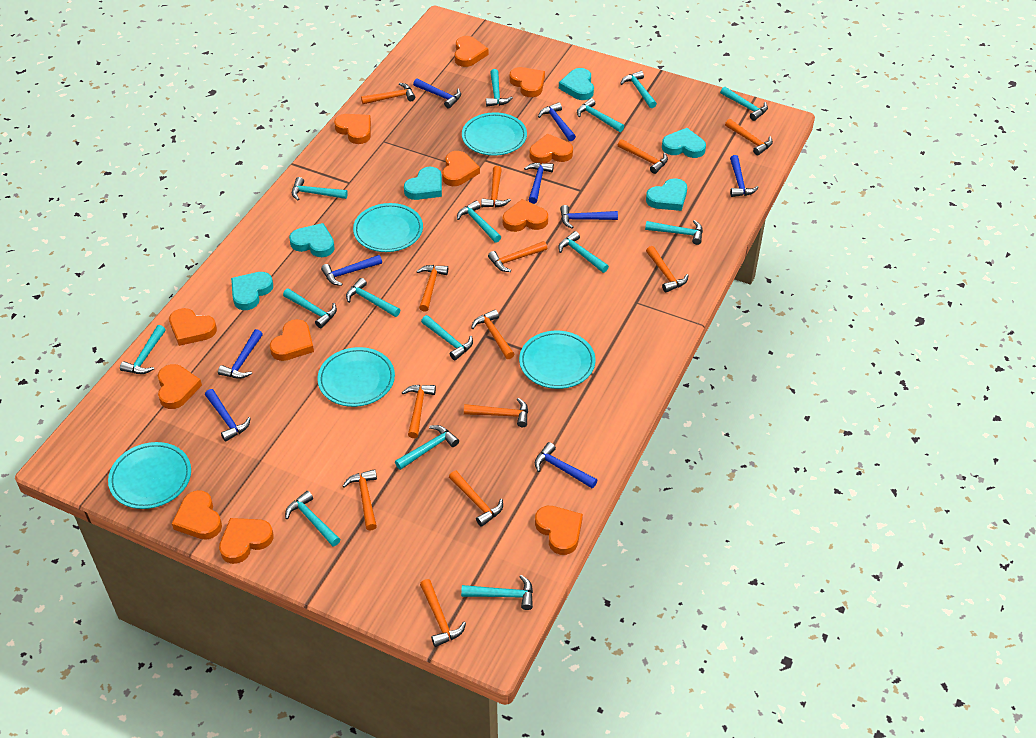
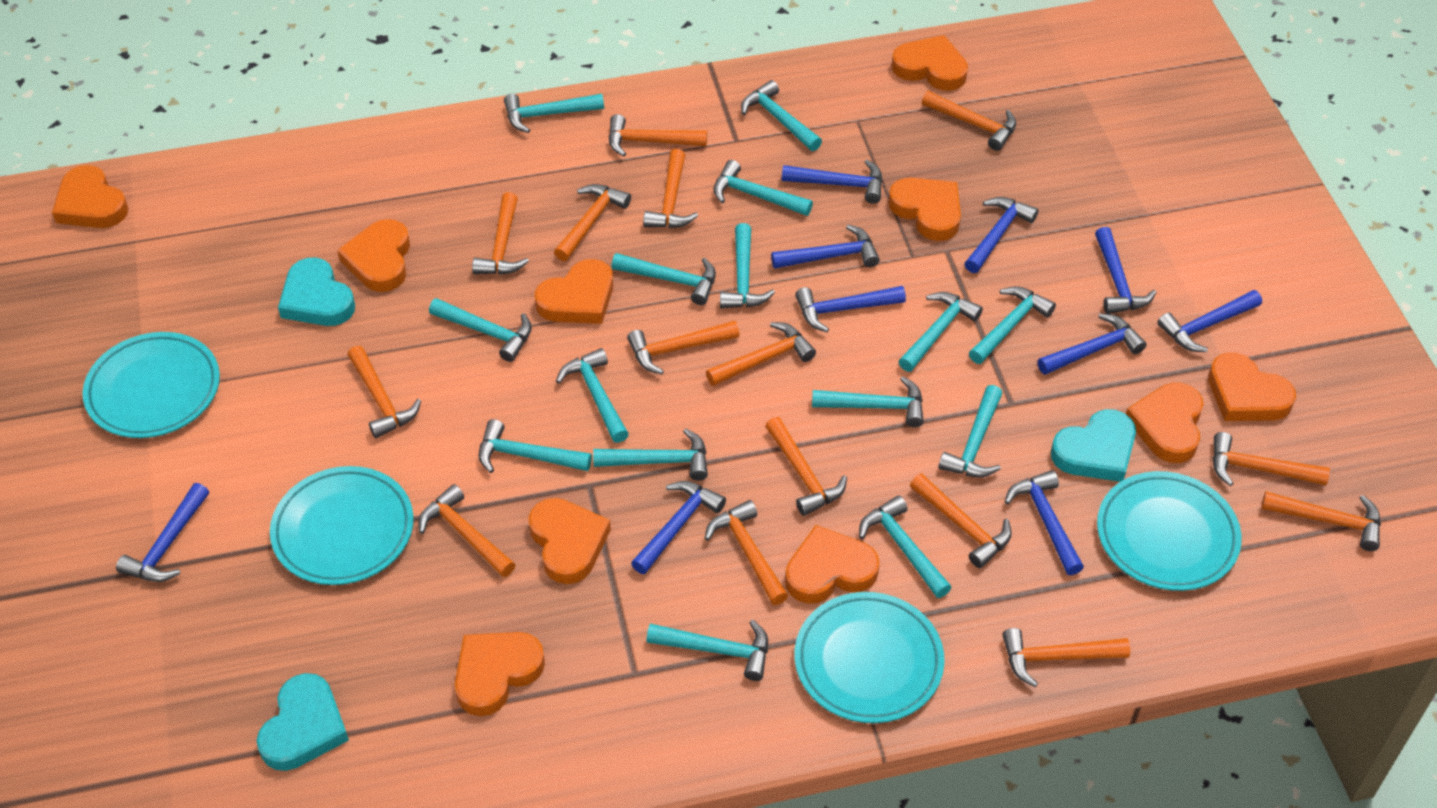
blue hammer: 9 -> 10
orange hammer: 13 -> 15
orange heart: 12 -> 10
turquoise heart: 6 -> 3
turquoise plate: 5 -> 4

